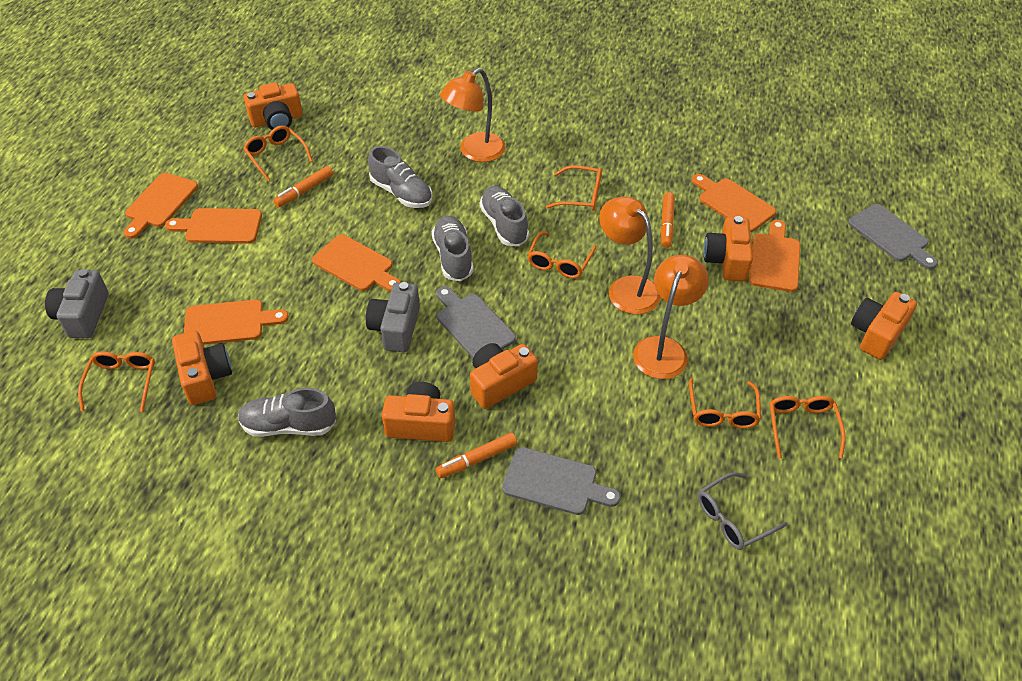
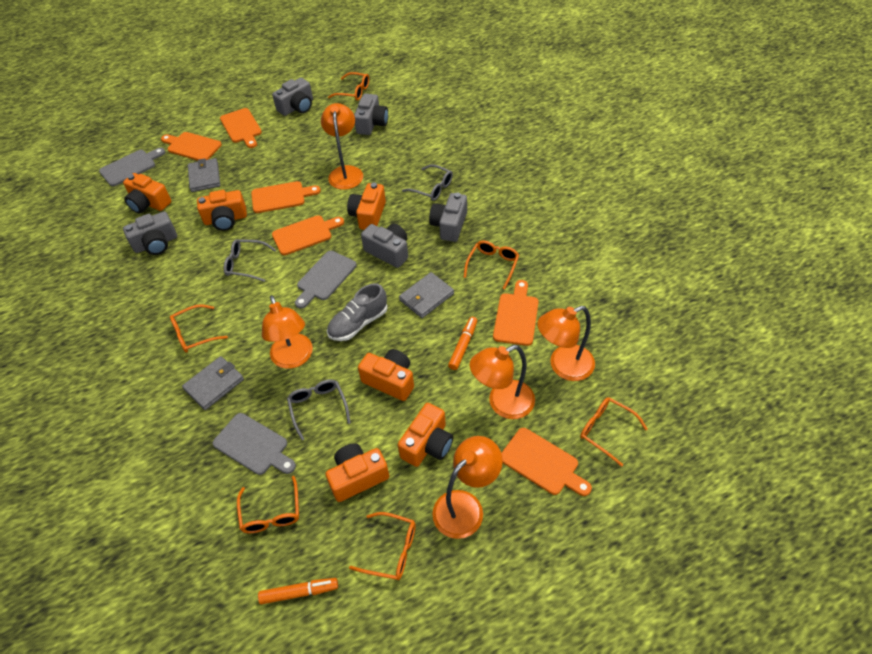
grey camera: 2 -> 5
grey glasses: 1 -> 3
grey shoe: 4 -> 1
grey wallet: 0 -> 3
orange lamp: 3 -> 5
orange marker: 3 -> 2

